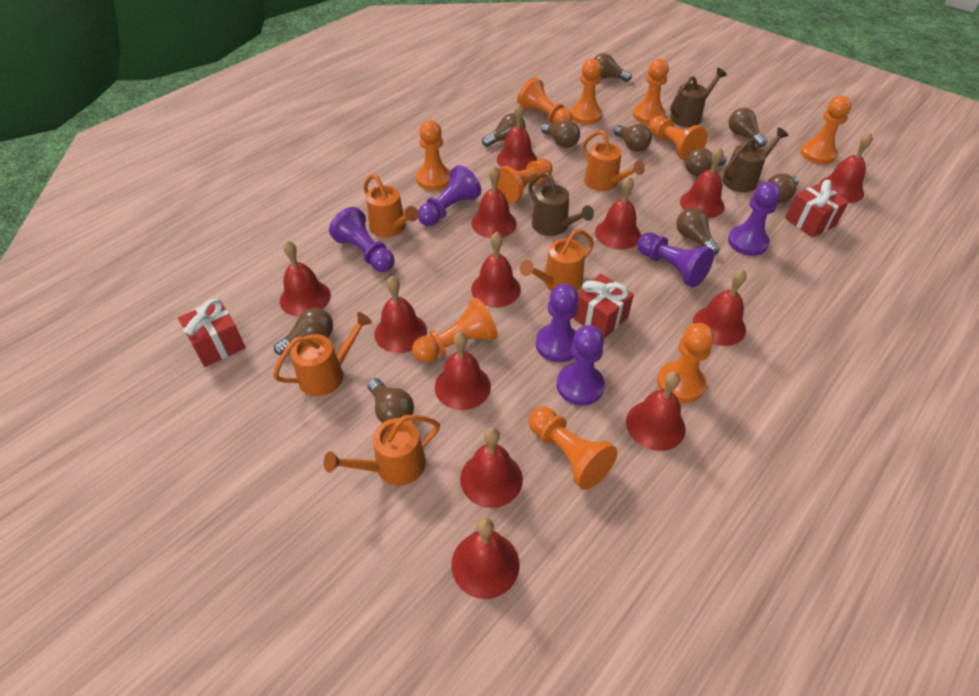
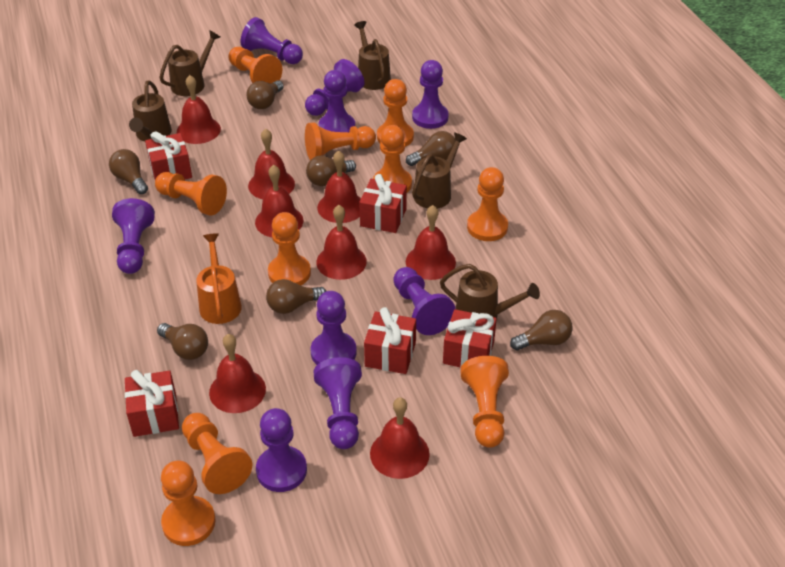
brown light bulb: 10 -> 7
brown watering can: 3 -> 5
orange watering can: 5 -> 1
purple pawn: 6 -> 9
red bell: 13 -> 8
red gift: 3 -> 5

